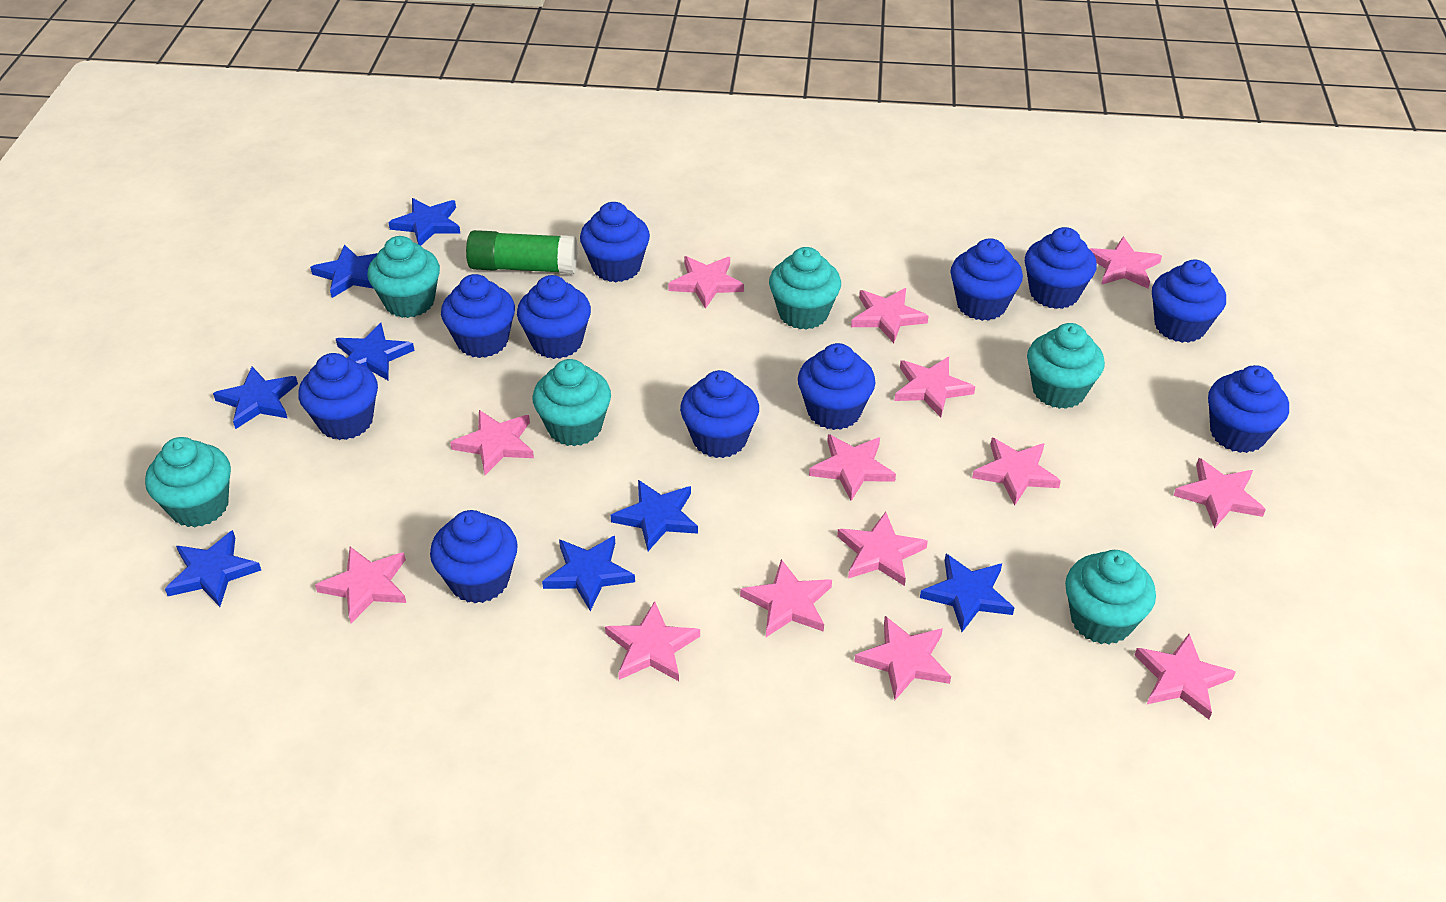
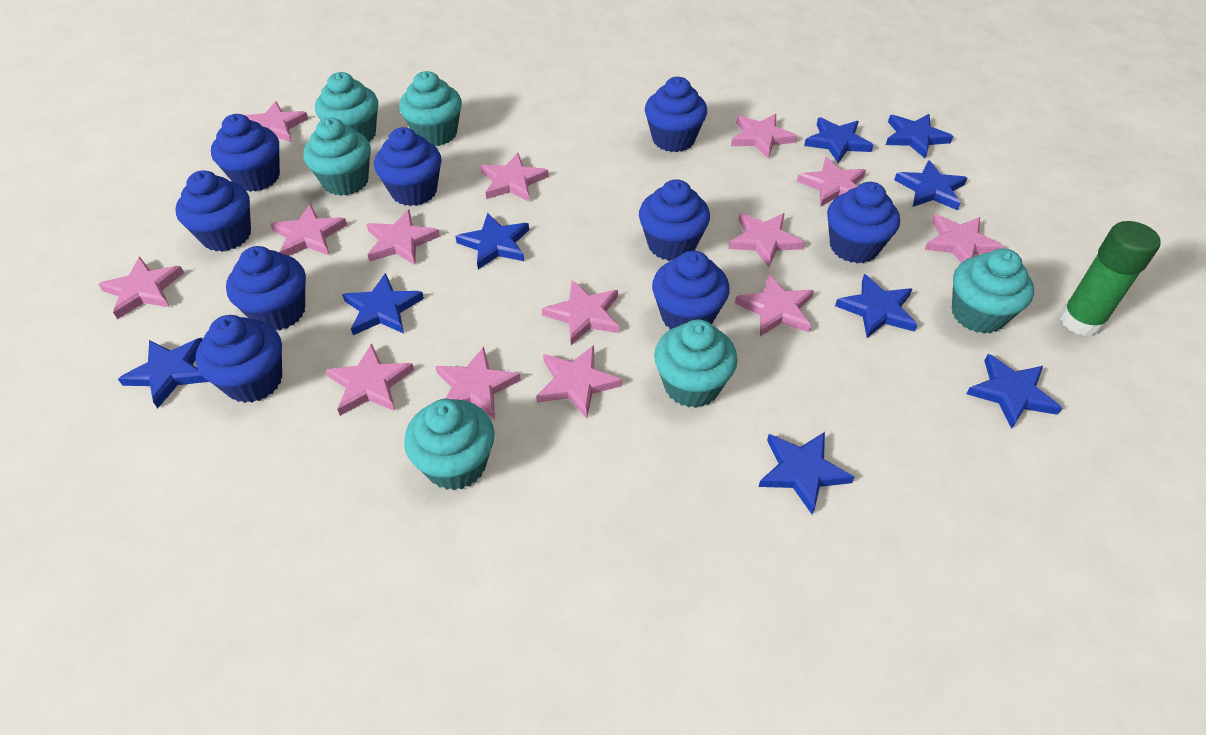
blue cupcake: 11 -> 9
blue star: 8 -> 9

